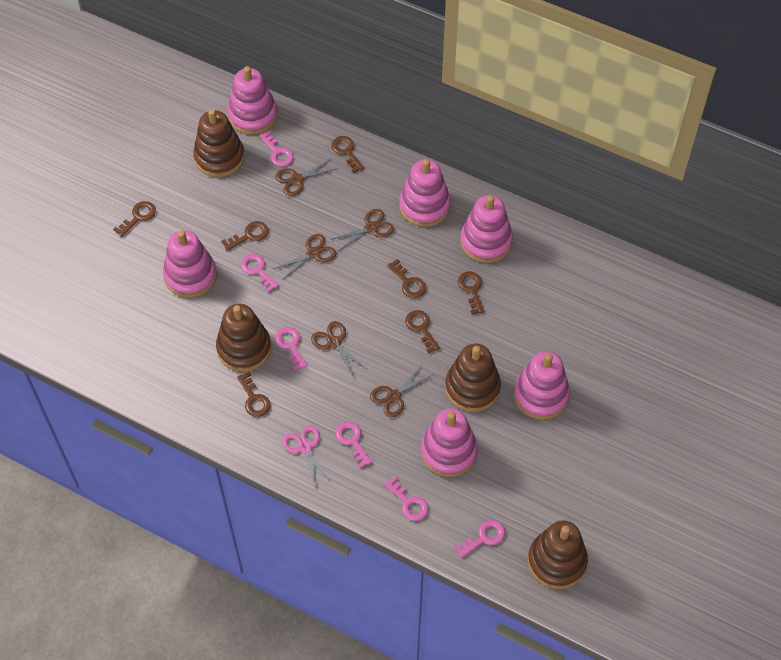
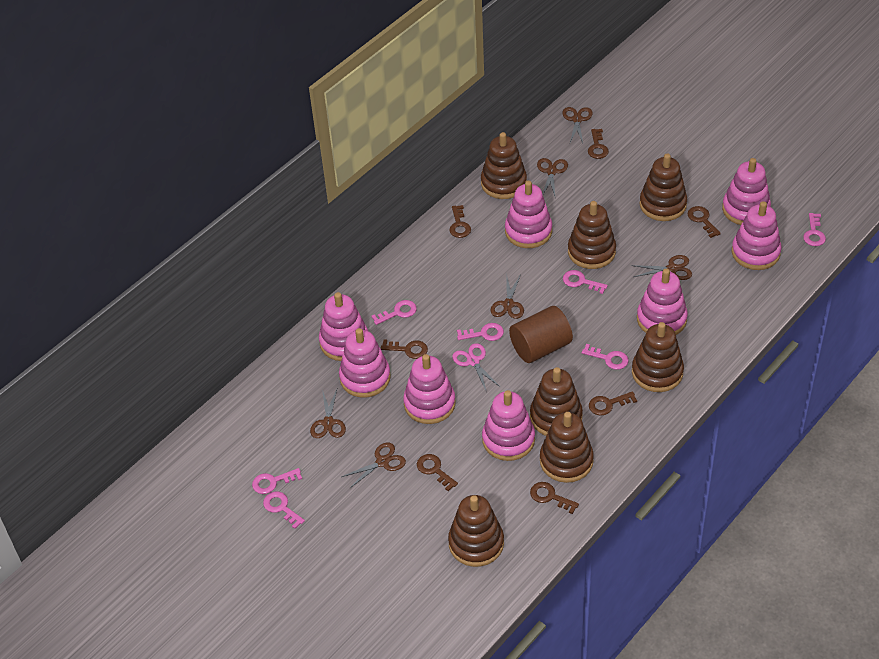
brown cylinder: 0 -> 1
brown scissors: 5 -> 6
brown stacking toy: 4 -> 7
pink key: 6 -> 7
pink stacking toy: 6 -> 8

